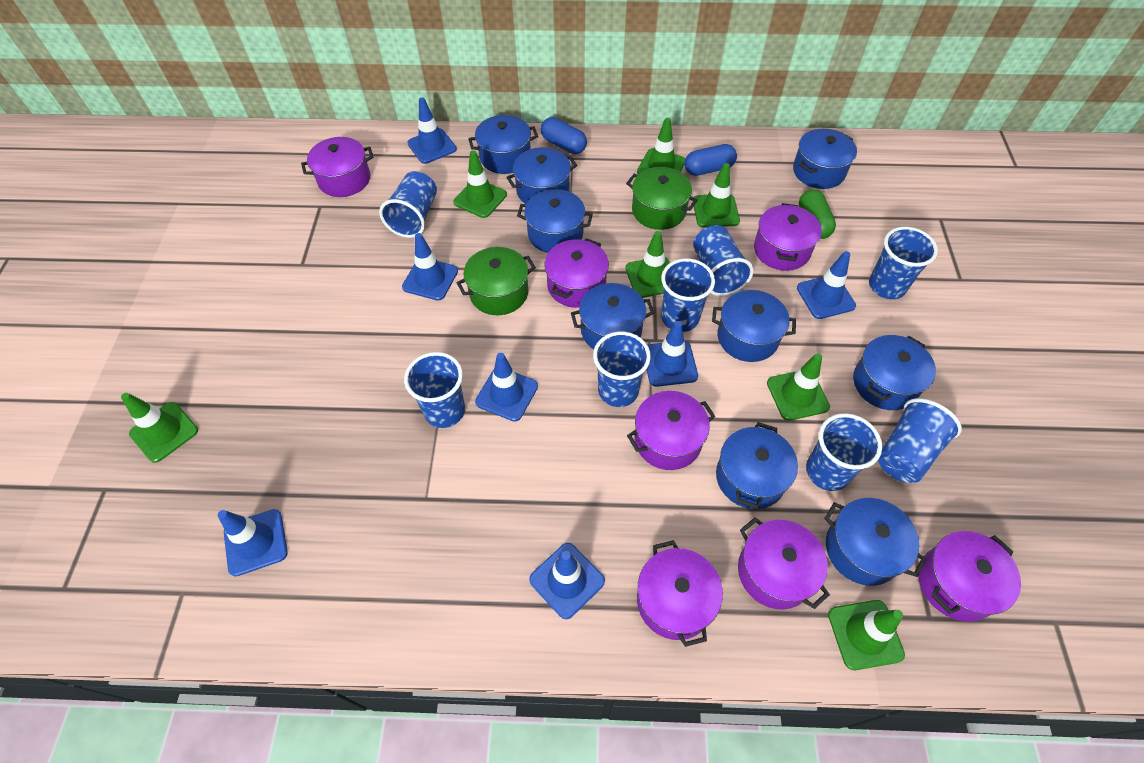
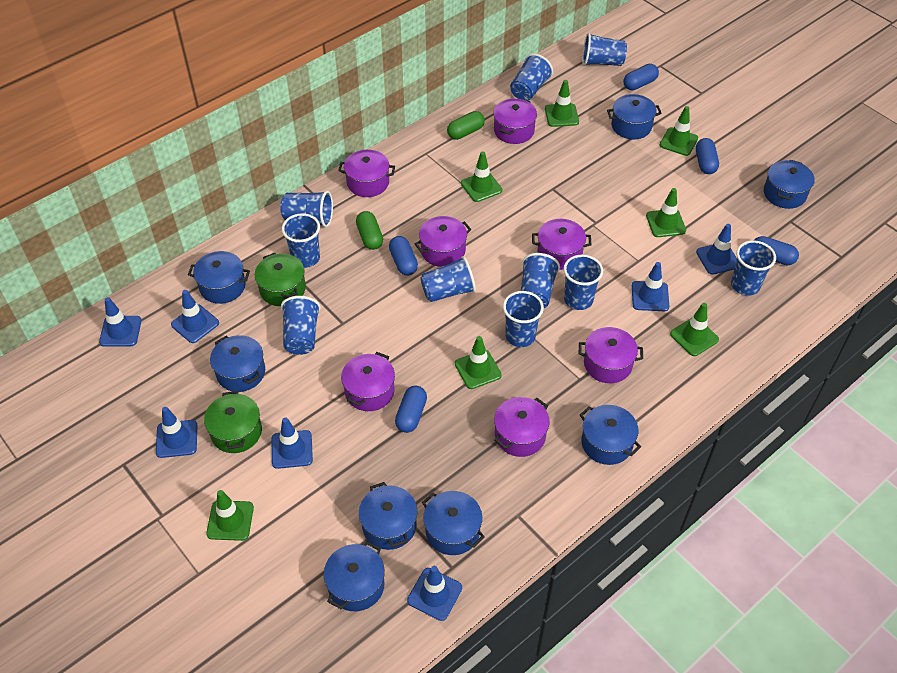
blue capsule: 2 -> 5
blue cup: 8 -> 10
blue pot: 9 -> 8
green capsule: 1 -> 2

